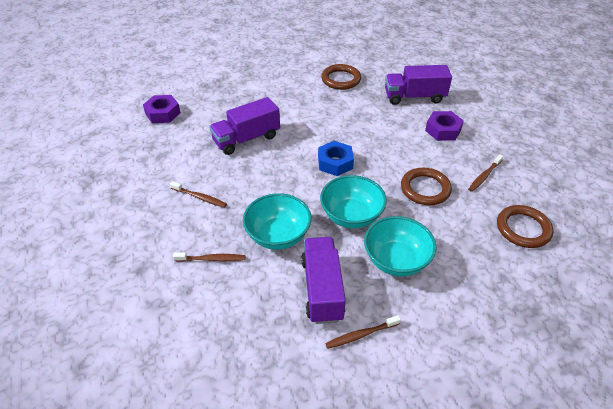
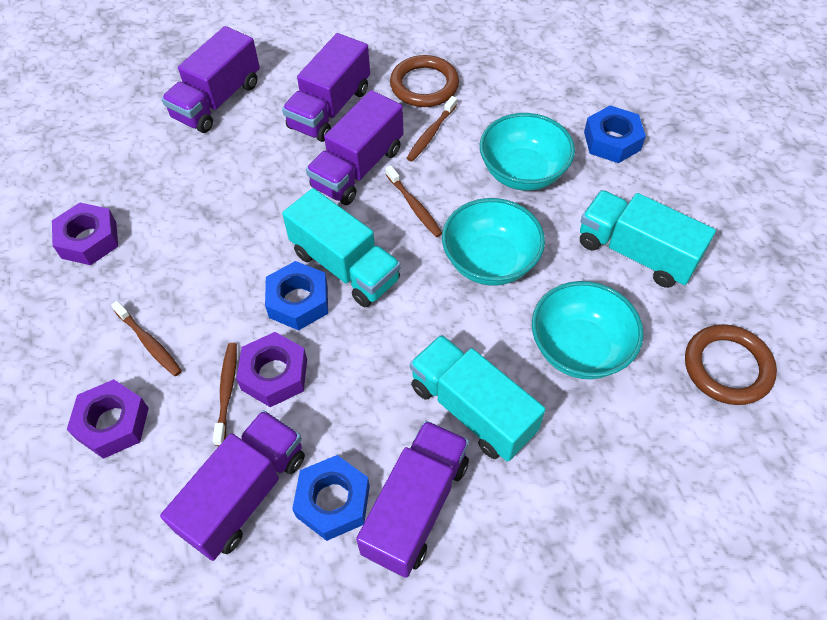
blue nut: 1 -> 3
brown ring: 3 -> 2
purple nut: 2 -> 3
purple truck: 3 -> 5
turquoise truck: 0 -> 3

